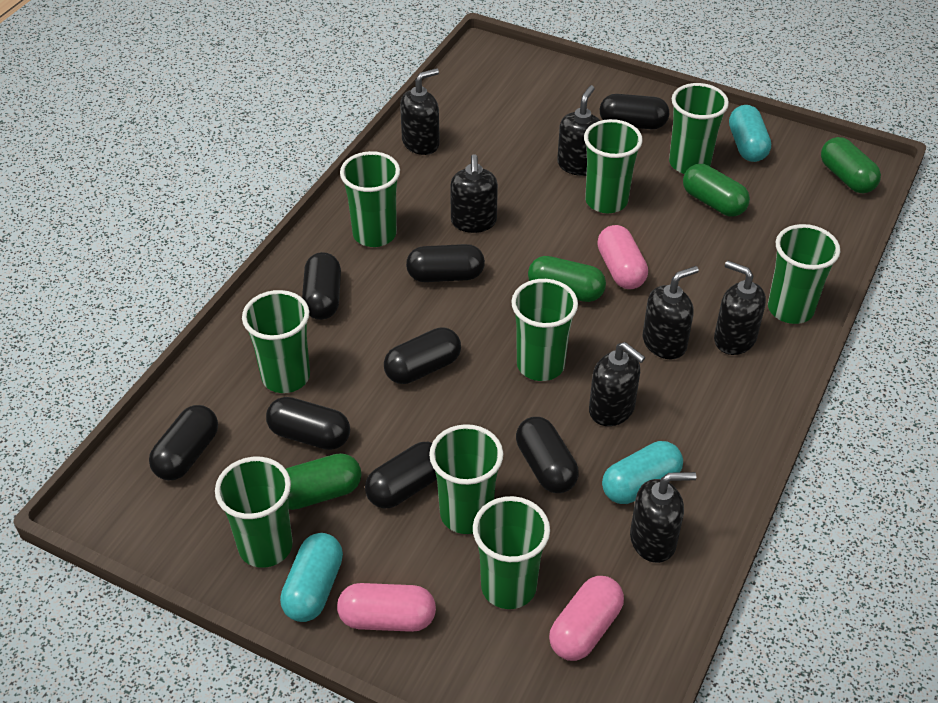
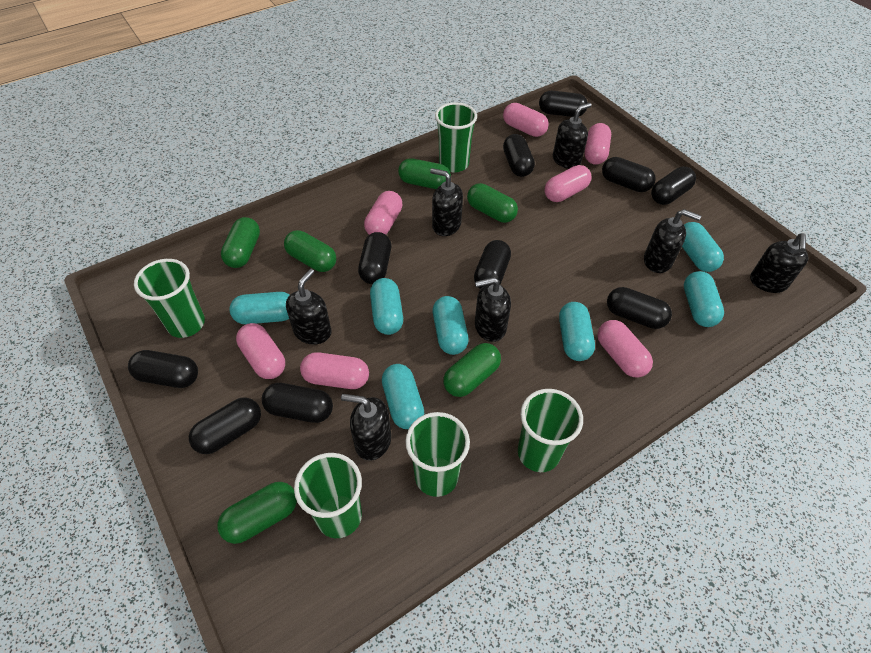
black capsule: 8 -> 10
green capsule: 4 -> 6
green cup: 9 -> 5
pink capsule: 3 -> 7
turquoise capsule: 3 -> 7

